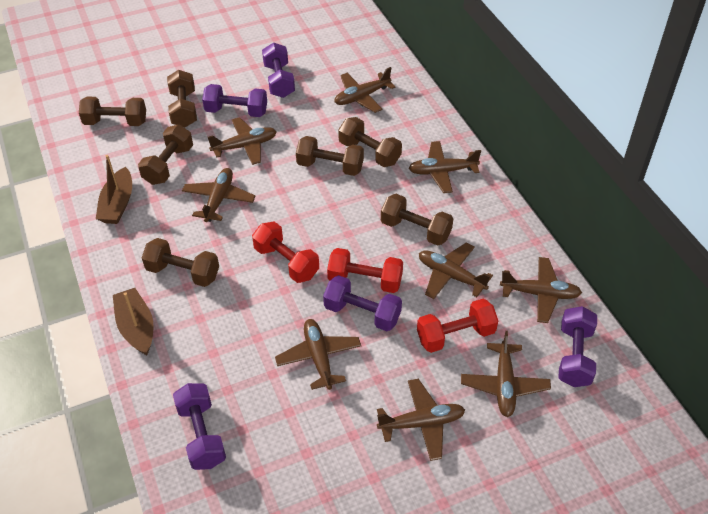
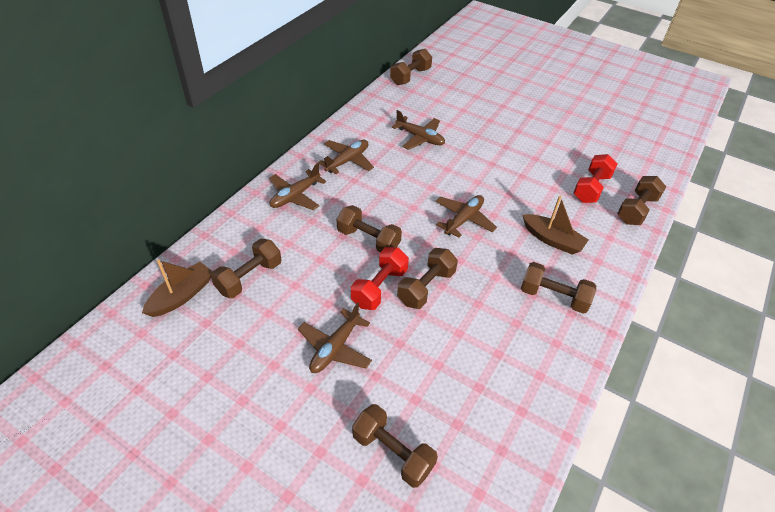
brown plane: 9 -> 5
purple dumbbell: 5 -> 0
red dumbbell: 3 -> 2

